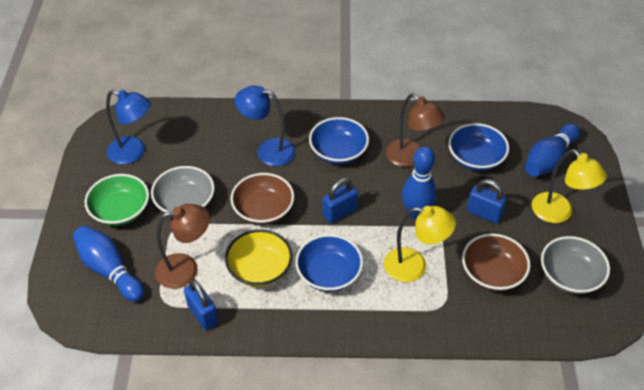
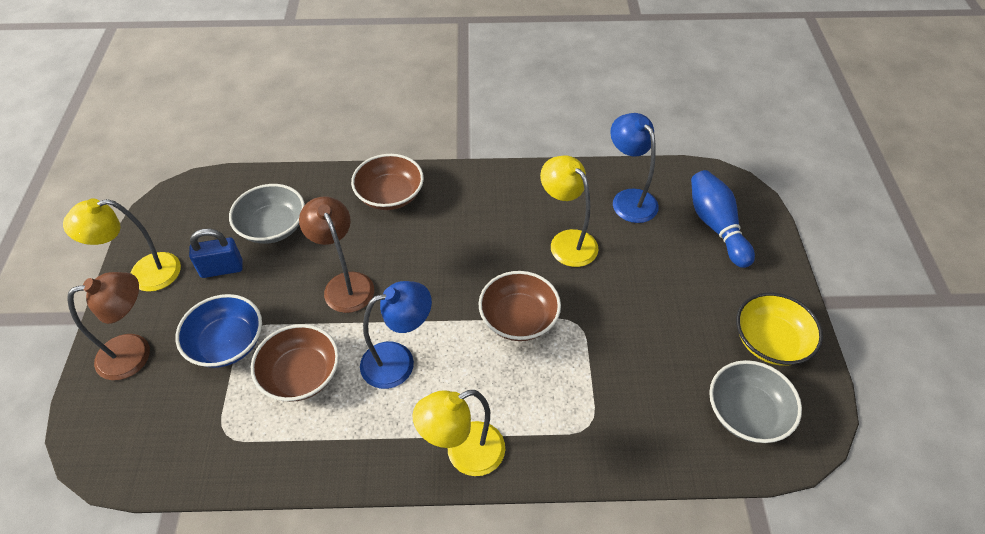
blue bowl: 3 -> 1
blue bowling pin: 3 -> 1
blue padlock: 3 -> 1
brown bowl: 2 -> 3
green bowl: 1 -> 0
yellow lamp: 2 -> 3

